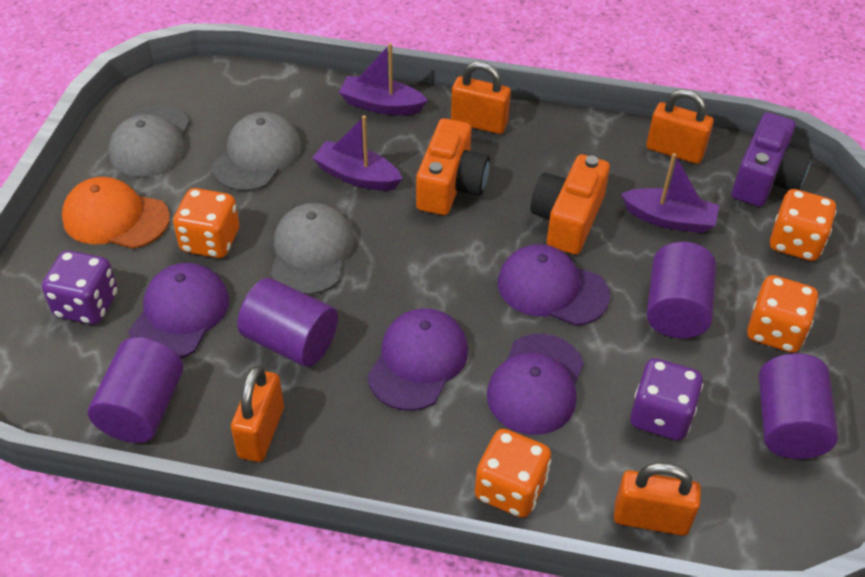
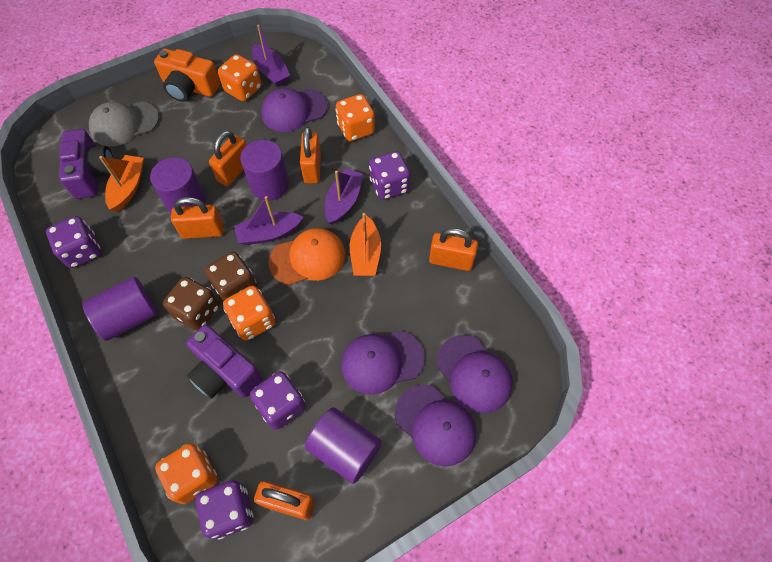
brown dice: 0 -> 2
grey cap: 3 -> 1
orange boat: 0 -> 2
orange camera: 2 -> 1
orange padlock: 4 -> 5
purple camera: 1 -> 2
purple dice: 2 -> 4

